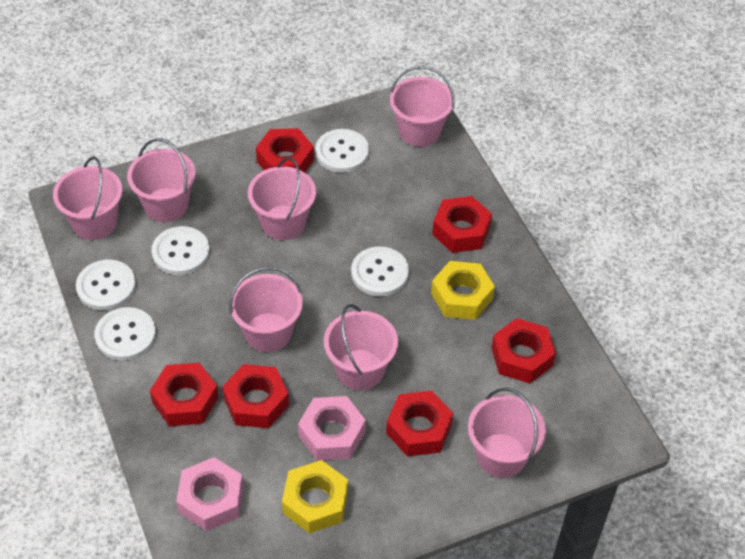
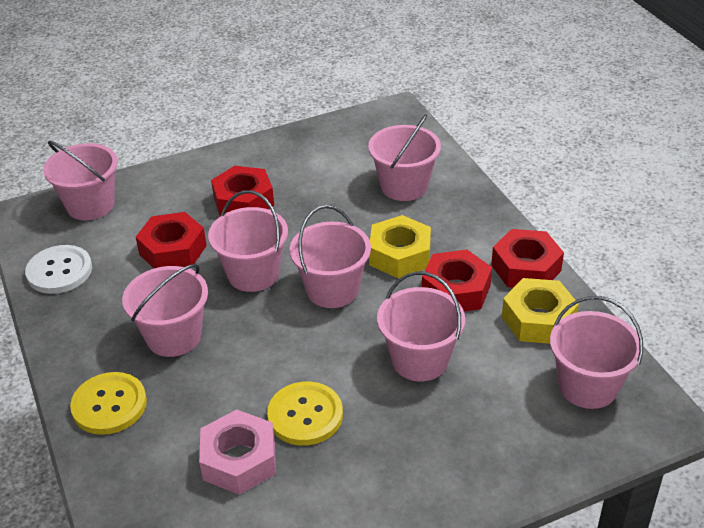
pink nut: 2 -> 1
red nut: 6 -> 4
white button: 5 -> 1
yellow button: 0 -> 2

